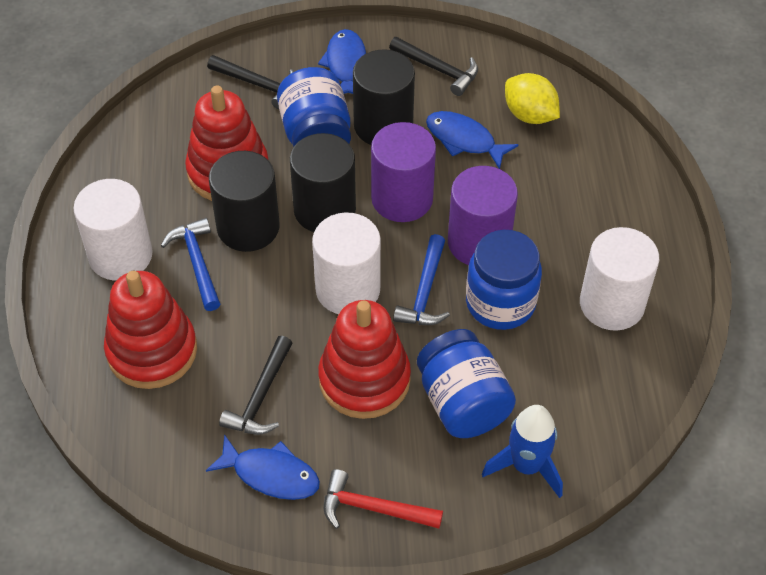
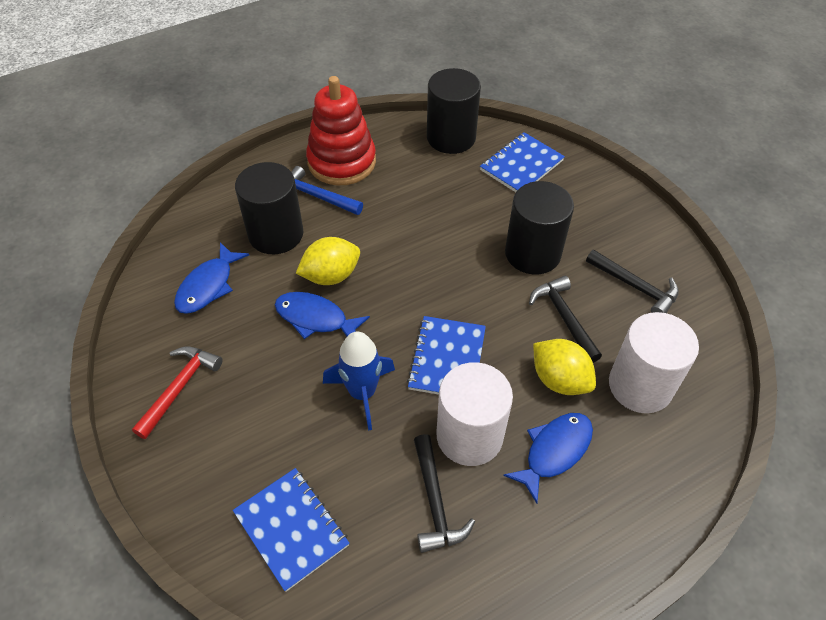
blue hammer: 2 -> 1
blue jar: 3 -> 0
blue notebook: 0 -> 3
purple cylinder: 2 -> 0
red stacking toy: 3 -> 1
white cylinder: 3 -> 2
yellow lemon: 1 -> 2

